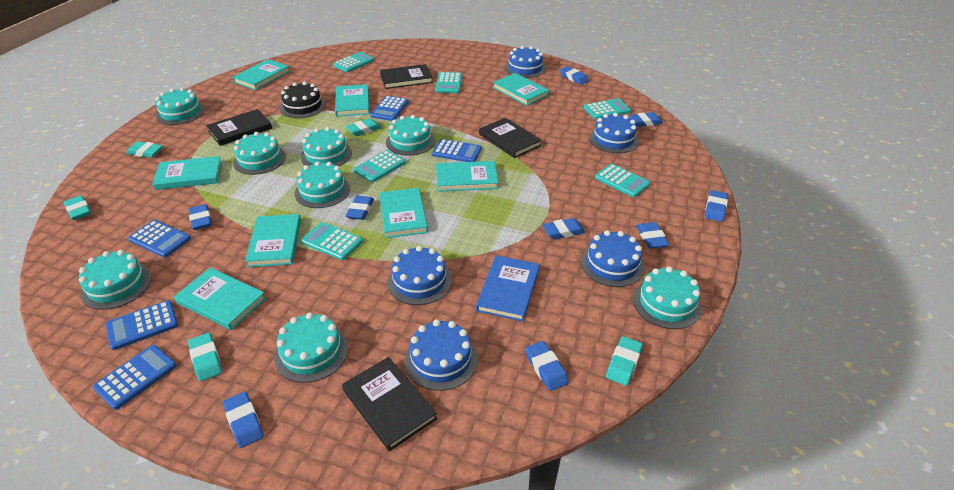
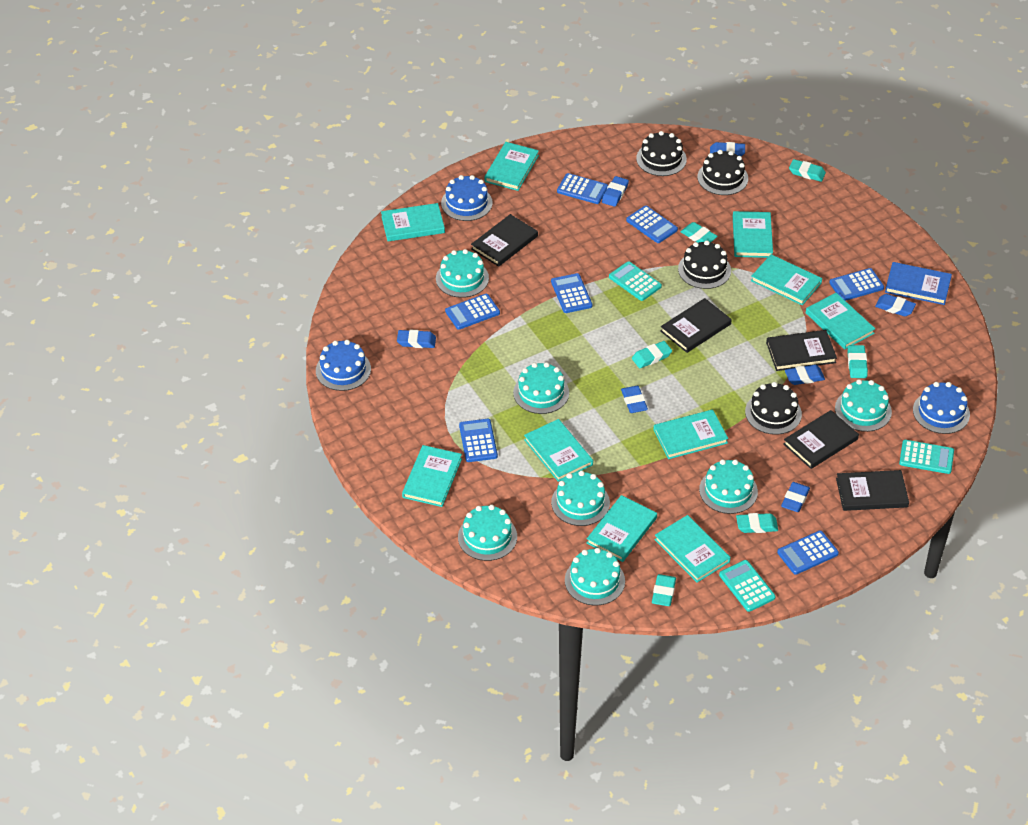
black book: 4 -> 5
black cake: 1 -> 4
blue cake: 5 -> 3
blue calculator: 5 -> 7
blue eraser: 9 -> 7
turquoise book: 8 -> 10
turquoise cake: 8 -> 7
turquoise calculator: 6 -> 3
turquoise eraser: 5 -> 6

